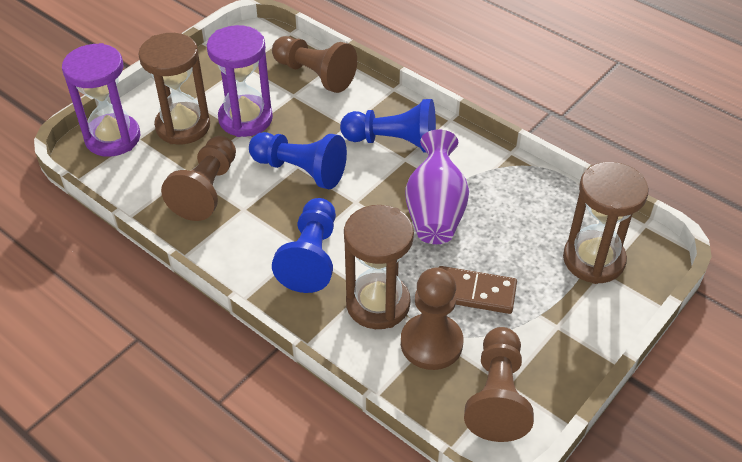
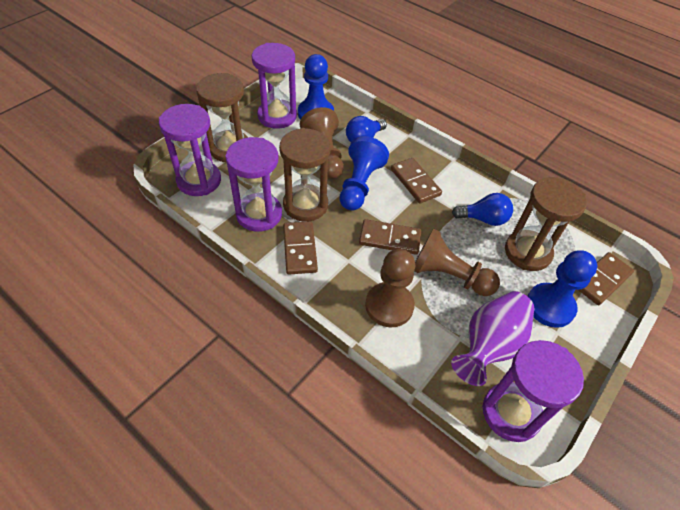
blue light bulb: 0 -> 2
brown domino: 1 -> 4
brown pawn: 4 -> 3
purple hourglass: 2 -> 4

